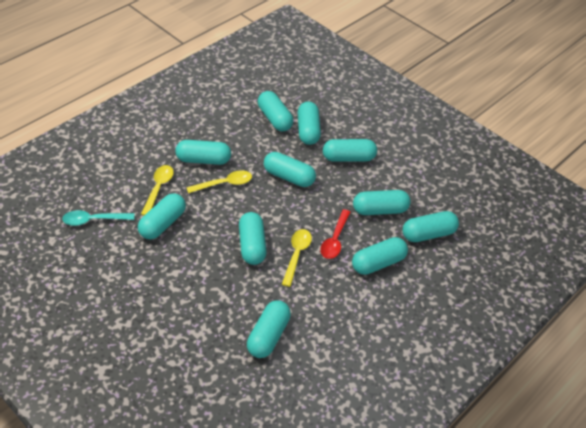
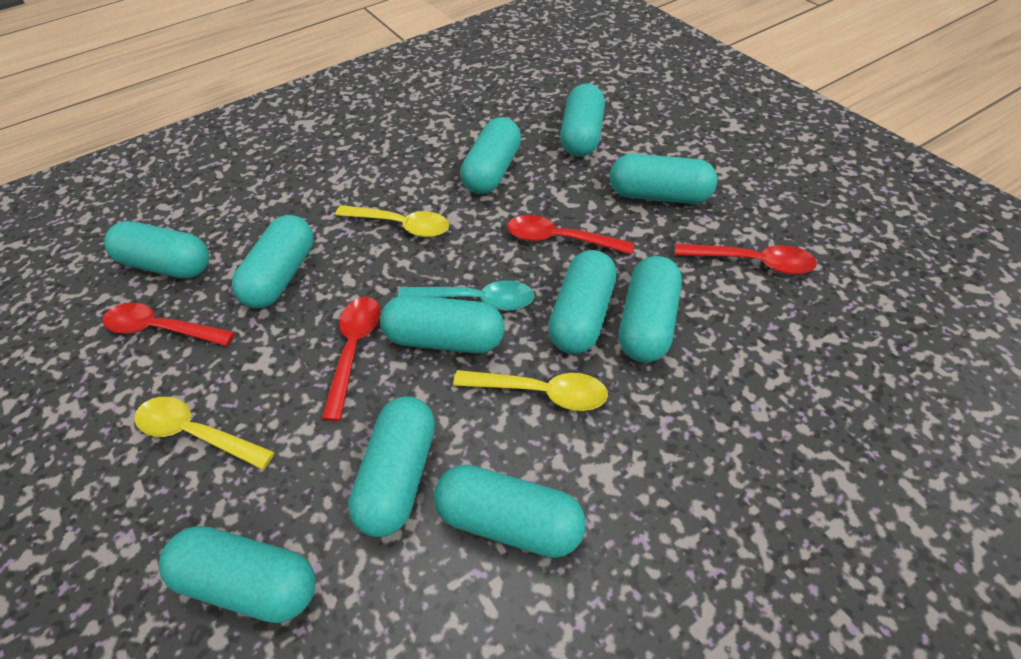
red spoon: 1 -> 4

